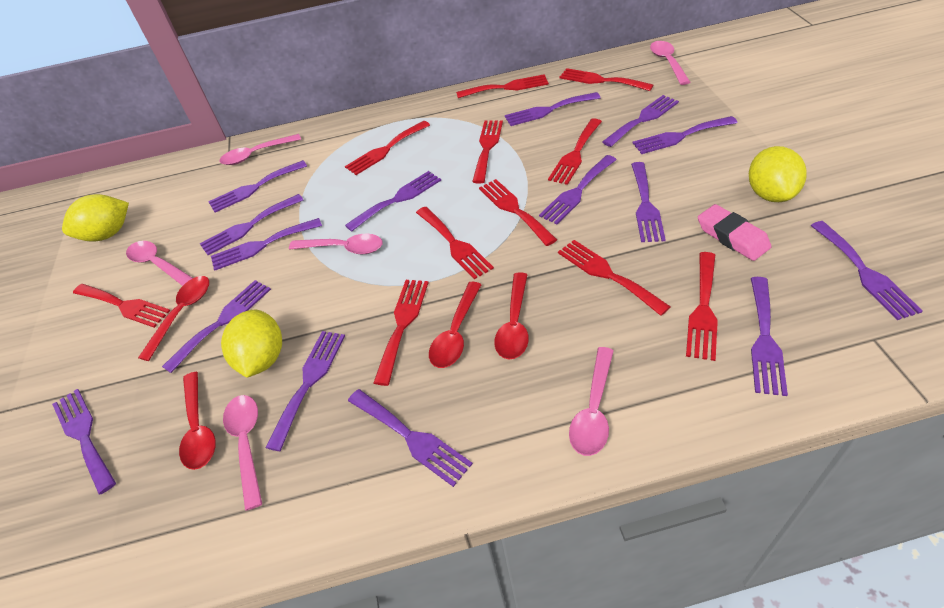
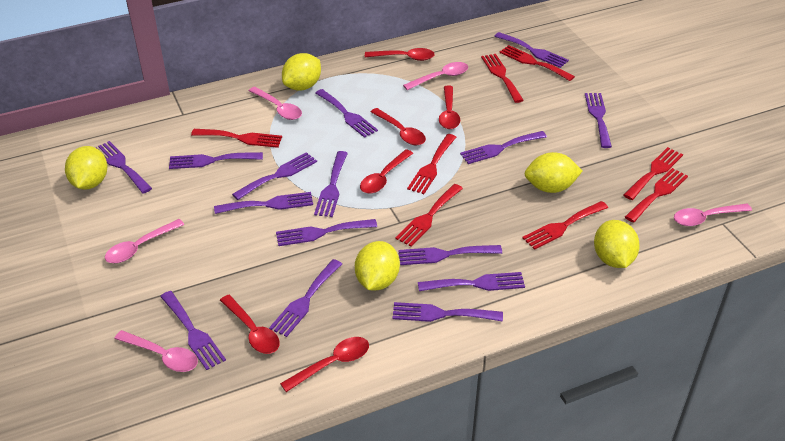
pink eraser: 1 -> 0
pink spoon: 6 -> 5
red fork: 11 -> 8
red spoon: 4 -> 6
yellow lemon: 3 -> 5

